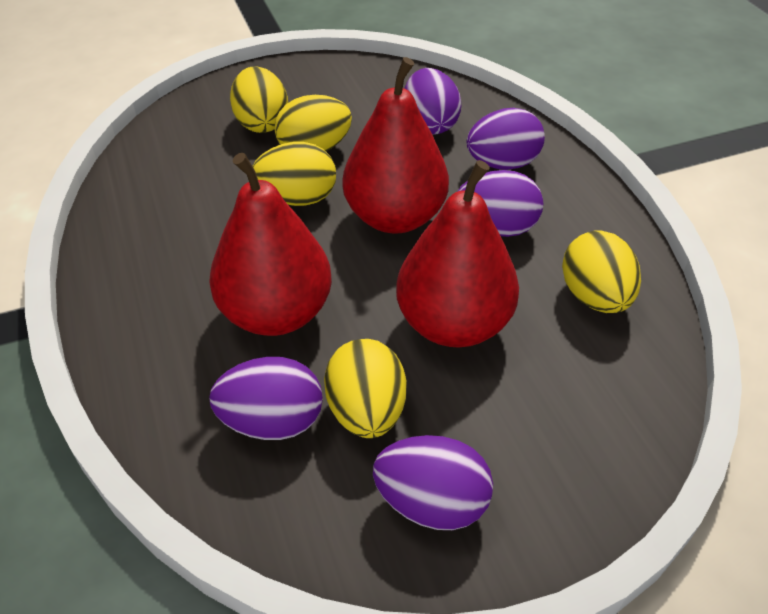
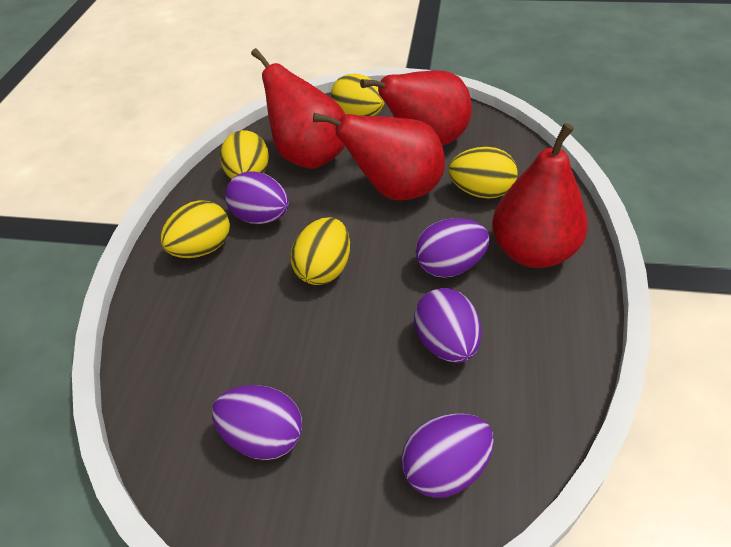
red pear: 3 -> 4

